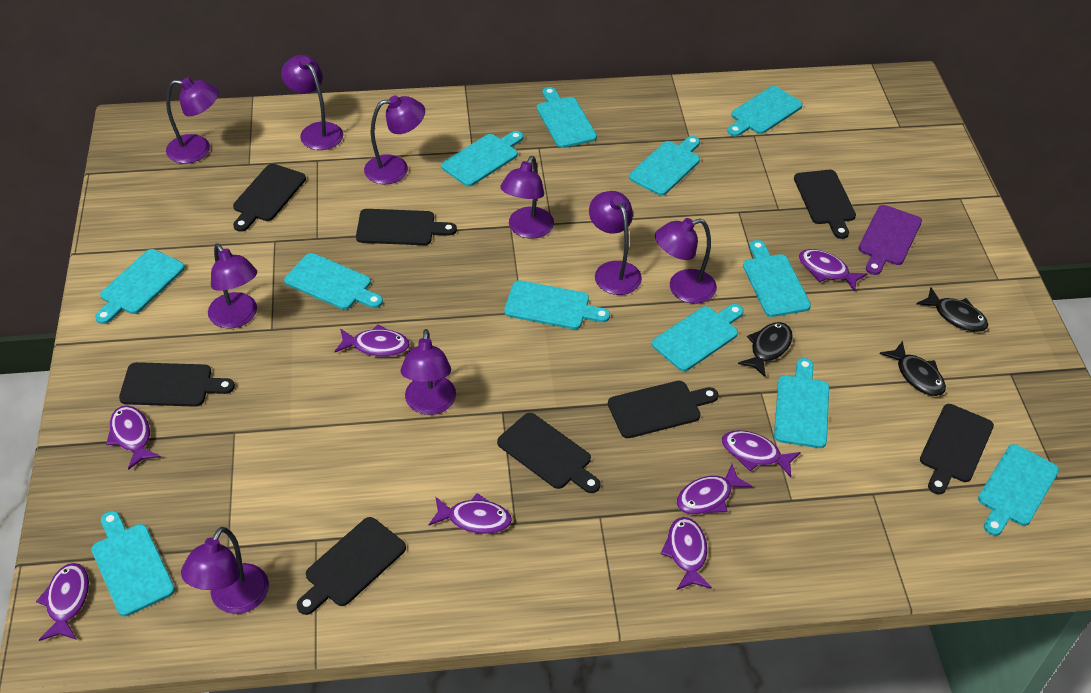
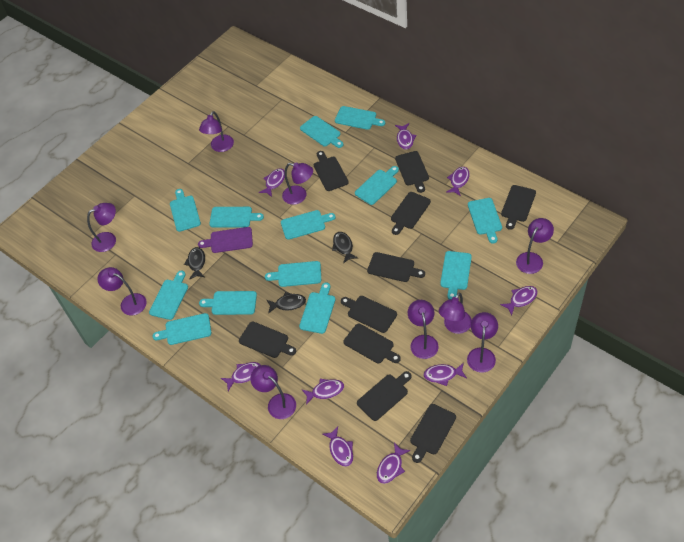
black cutting board: 8 -> 10
purple fish: 8 -> 9
turquoise cutting board: 12 -> 13

